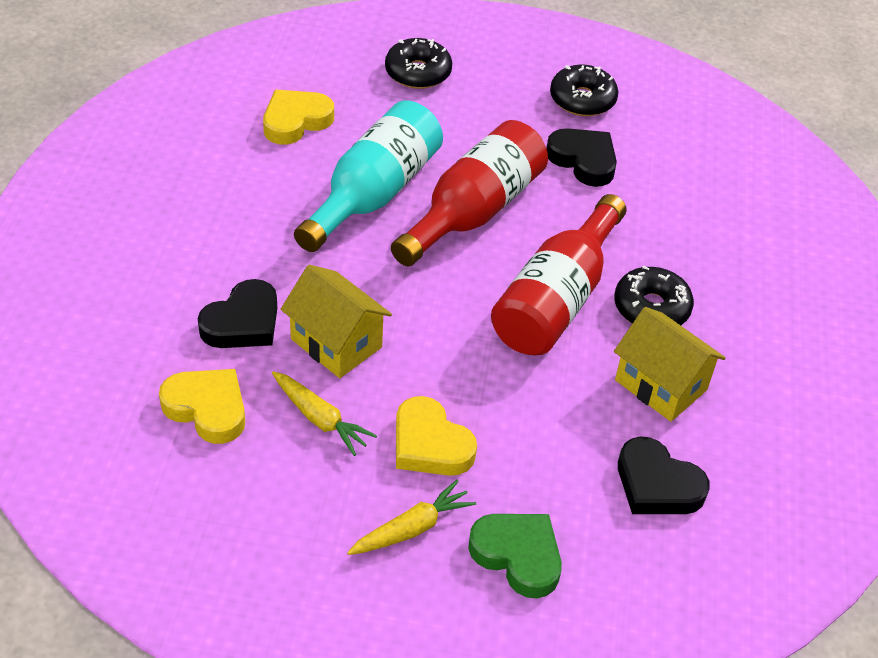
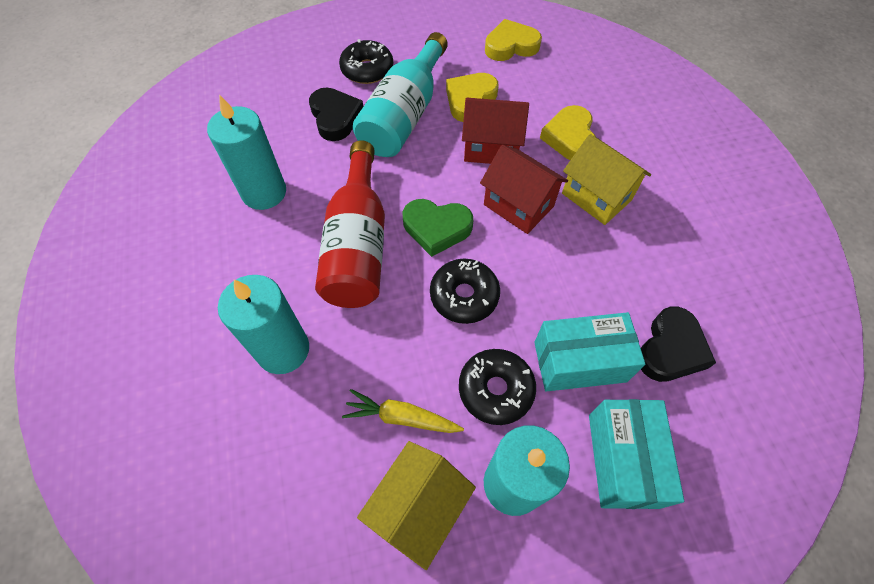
black heart: 3 -> 2
red bottle: 2 -> 1
red house: 0 -> 2
turquoise box: 0 -> 2
turquoise candle: 0 -> 3
yellow carrot: 2 -> 1

